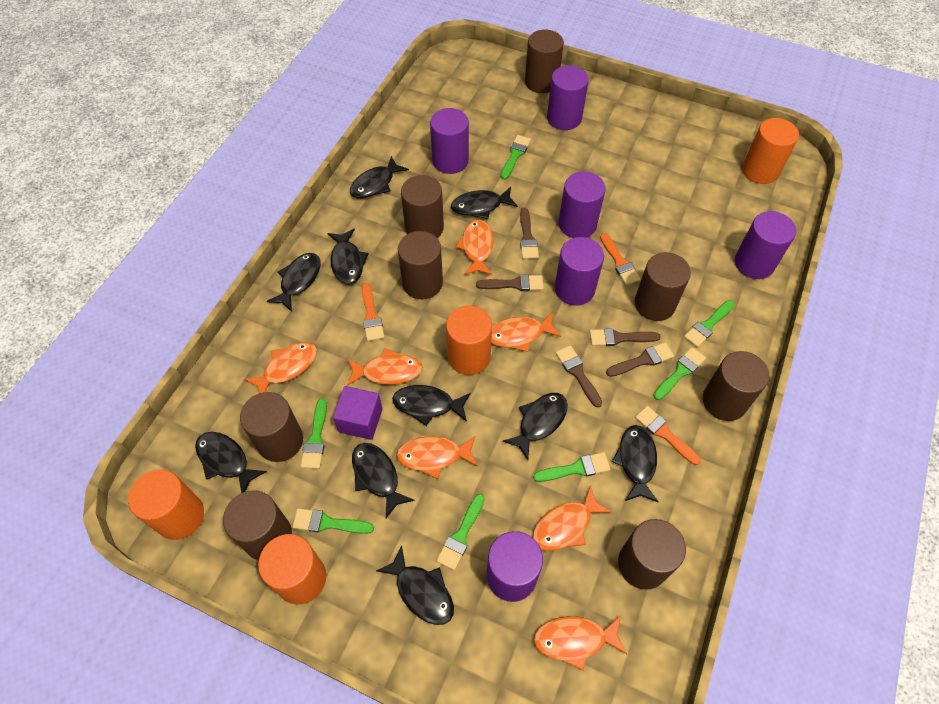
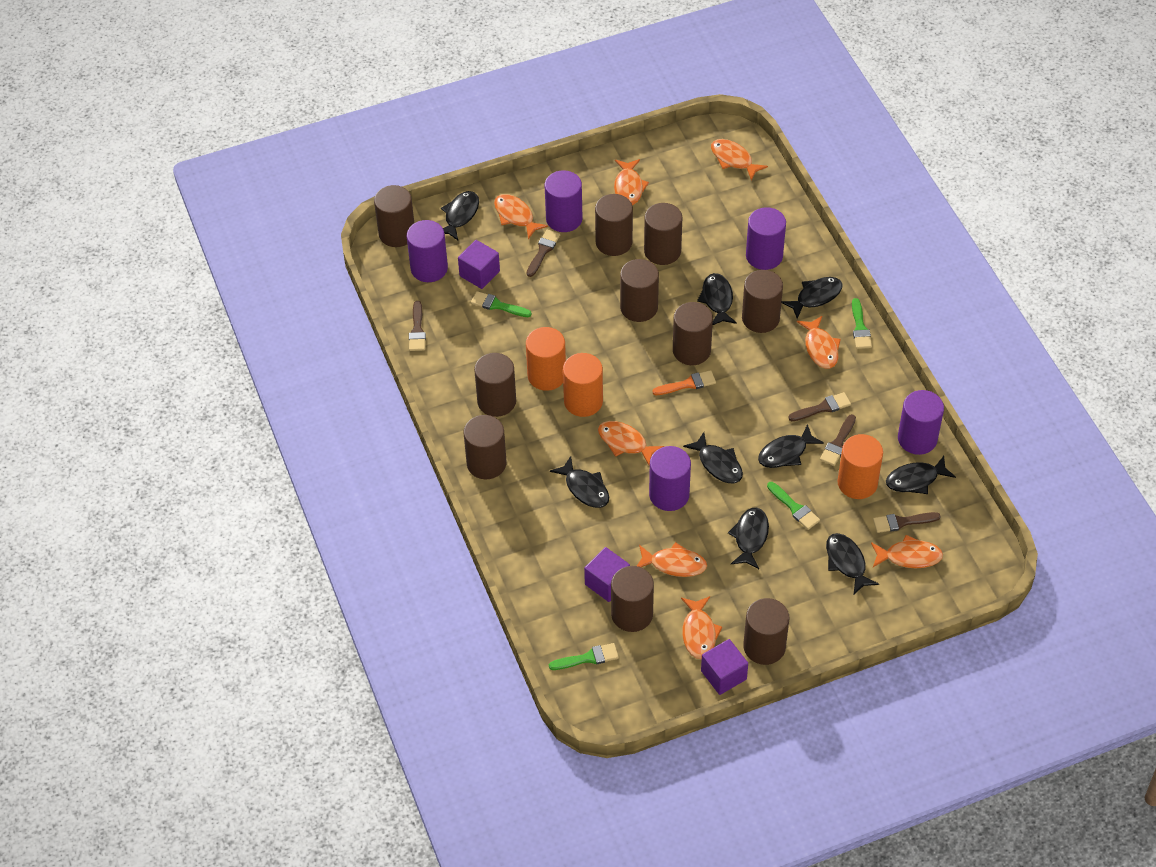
black fish: 10 -> 9
brown cylinder: 8 -> 10
green brush: 7 -> 4
orange brush: 3 -> 1
orange cylinder: 4 -> 3
orange fish: 7 -> 8
purple cube: 1 -> 3
purple cylinder: 6 -> 5

